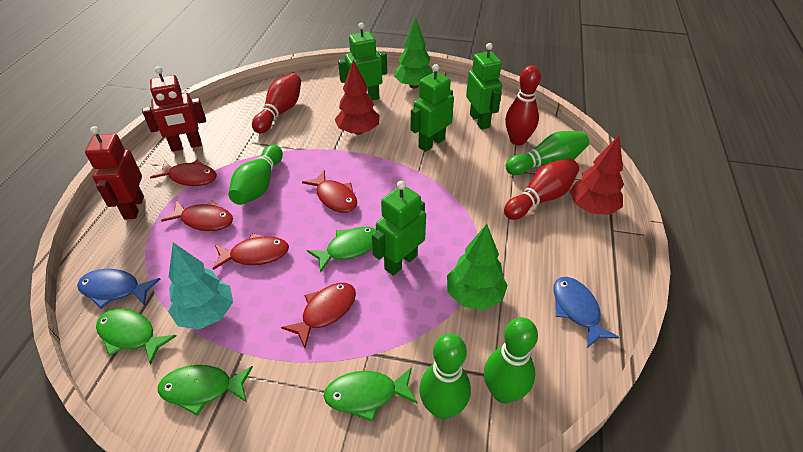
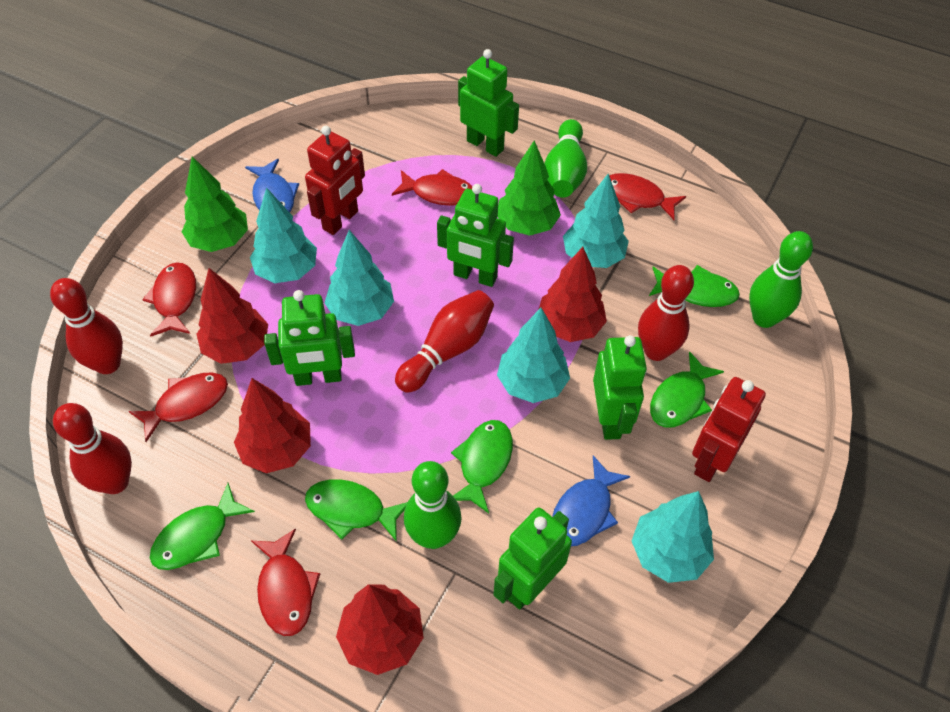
green bowling pin: 4 -> 3
green fish: 4 -> 5
green robot: 4 -> 5
red bowling pin: 3 -> 4
red tree: 2 -> 4
turquoise tree: 1 -> 5

